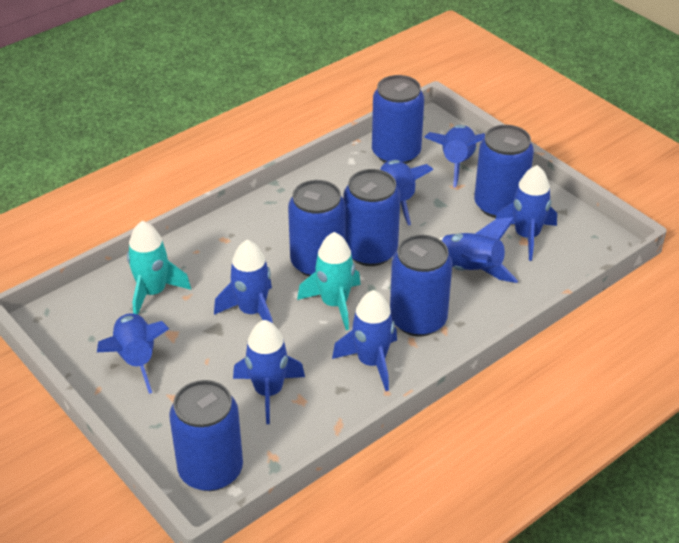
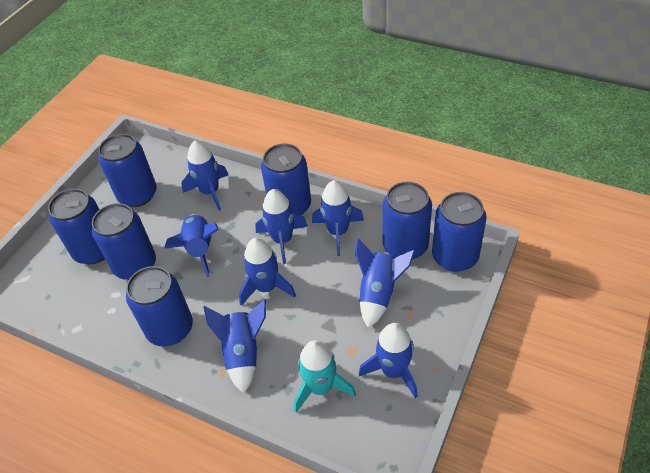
blue can: 6 -> 7
turquoise rocket: 2 -> 1

